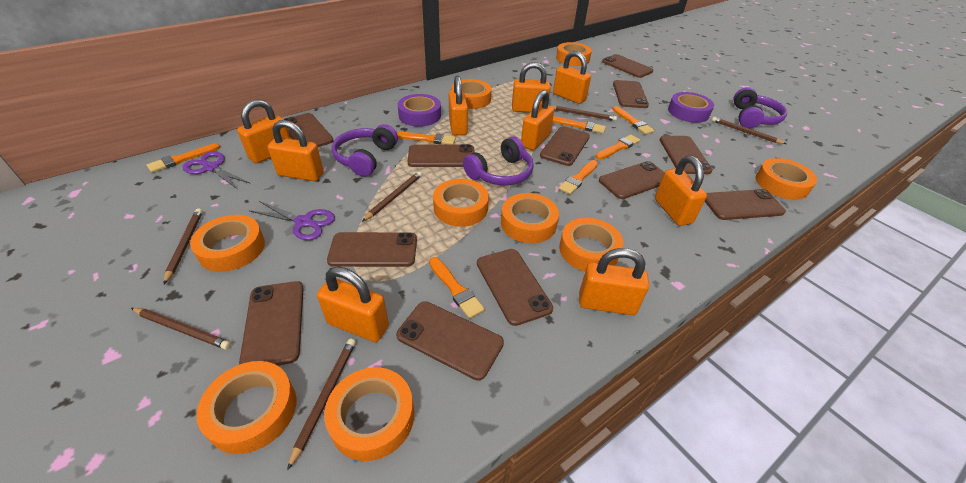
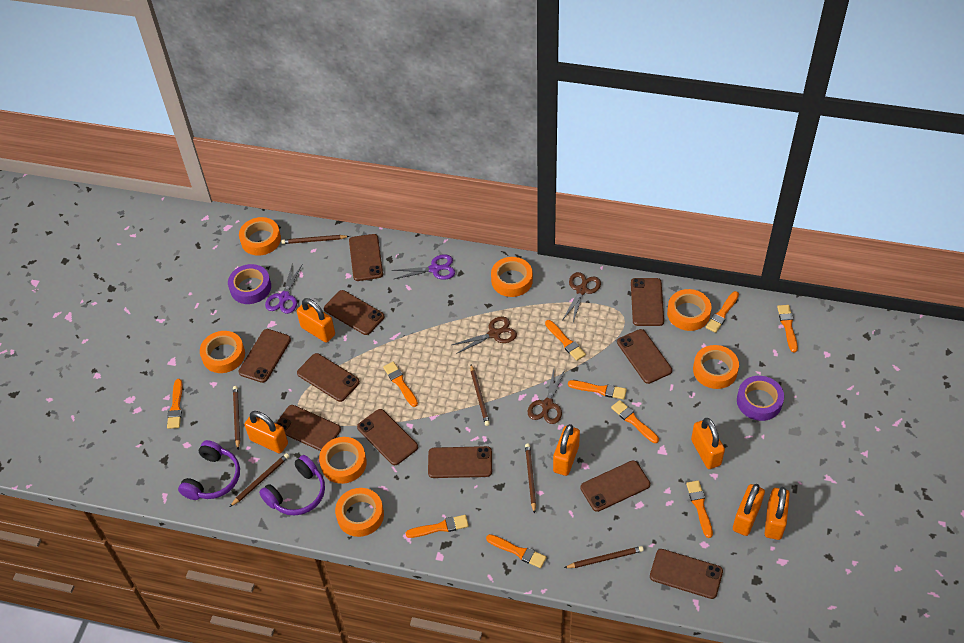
brown phone: 12 -> 11
brown scissors: 0 -> 3
orange brush: 7 -> 10
orange padlock: 9 -> 6
orange tape: 9 -> 7
purple headphones: 3 -> 2

